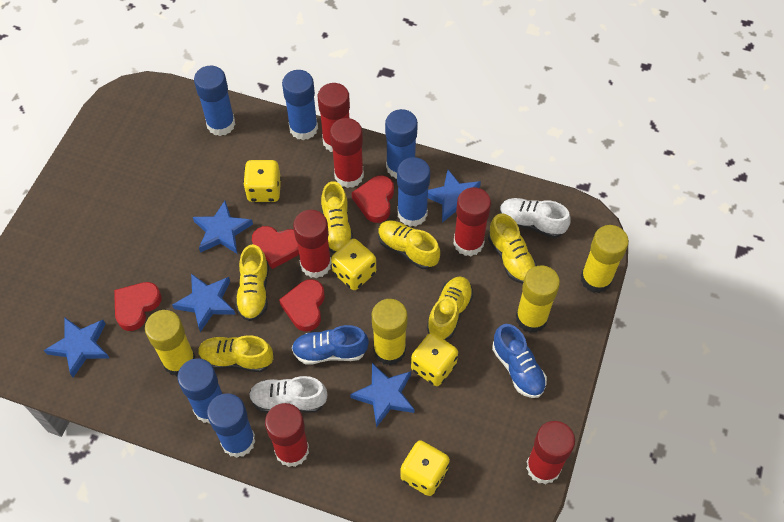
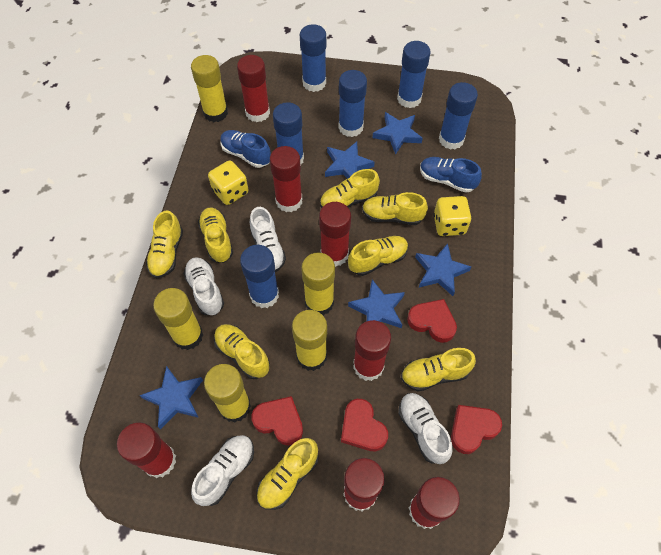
red glue stick: 6 -> 7
white shoe: 2 -> 4
yellow dice: 4 -> 2
yellow glue stick: 4 -> 5
yellow shoe: 6 -> 8

